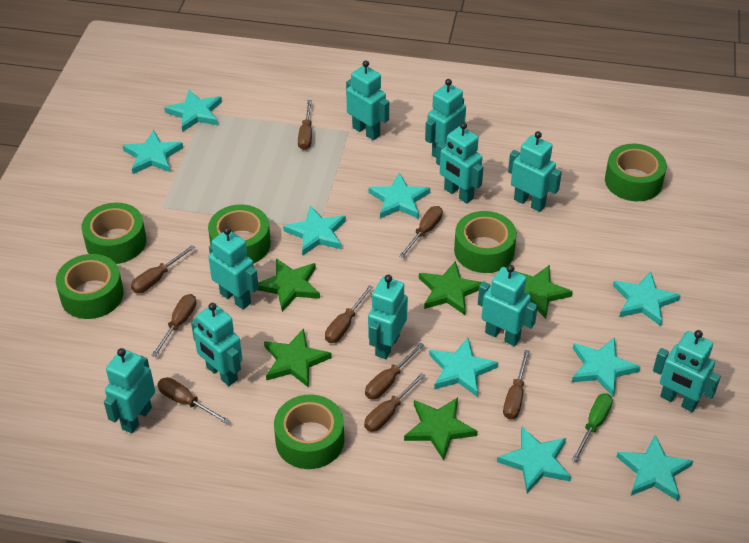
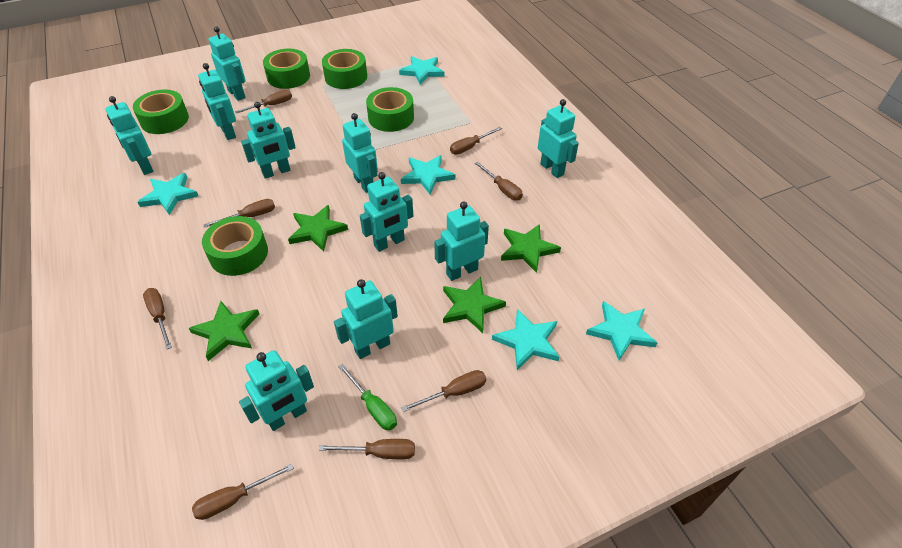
brown screwdriver: 9 -> 8
green star: 5 -> 4
green tape: 6 -> 5
turquoise star: 9 -> 5

